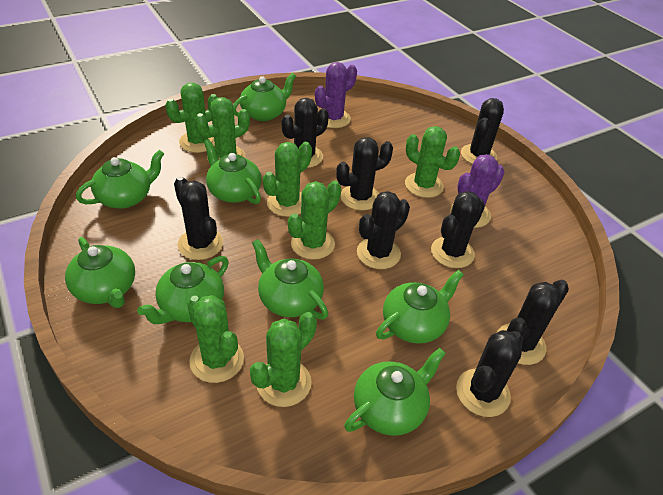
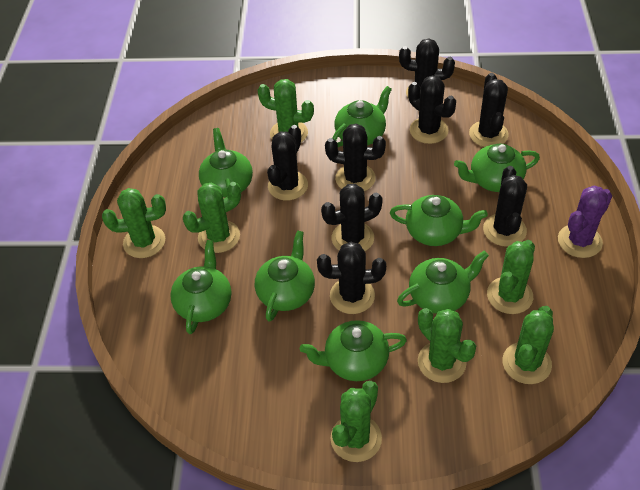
purple cactus: 2 -> 1

